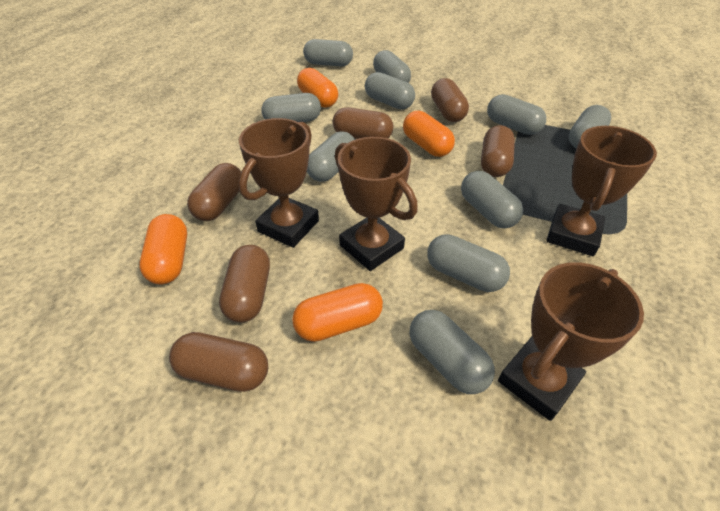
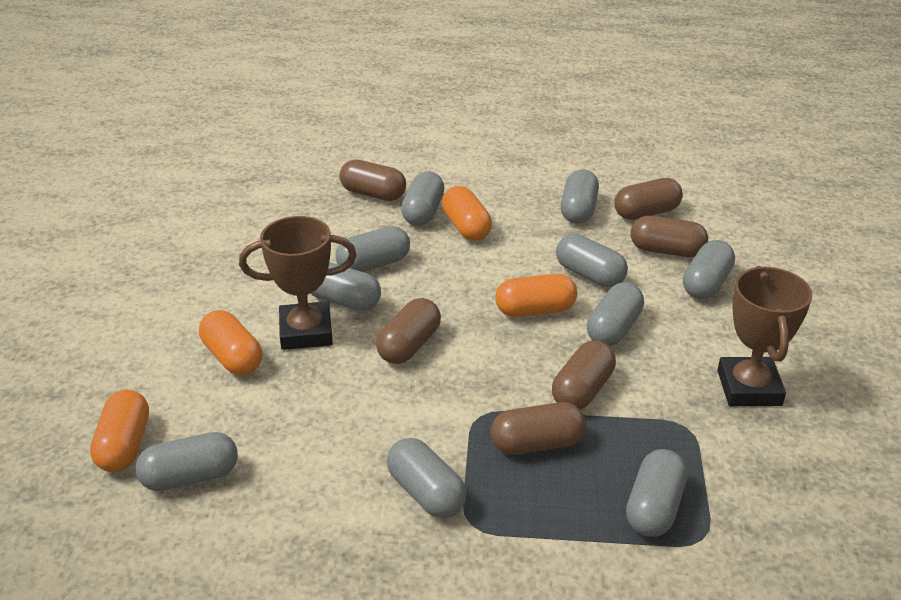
brown trophy: 4 -> 2

